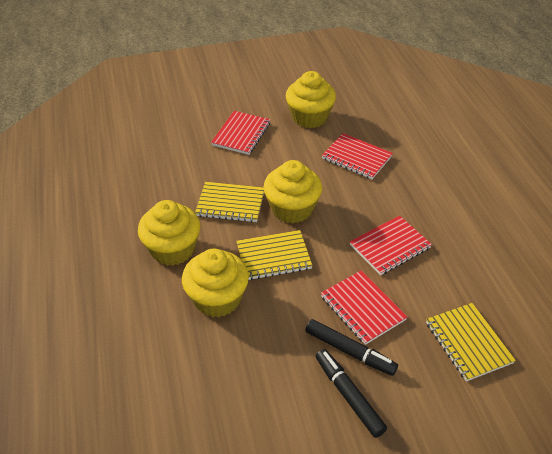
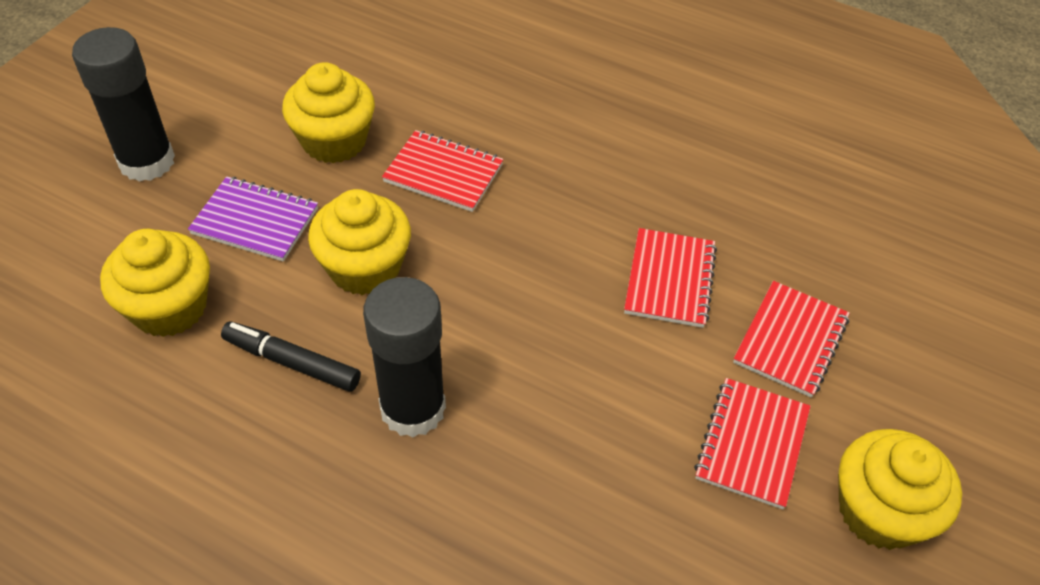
black glue stick: 0 -> 2
black marker: 2 -> 1
purple notebook: 0 -> 1
yellow notebook: 3 -> 0

